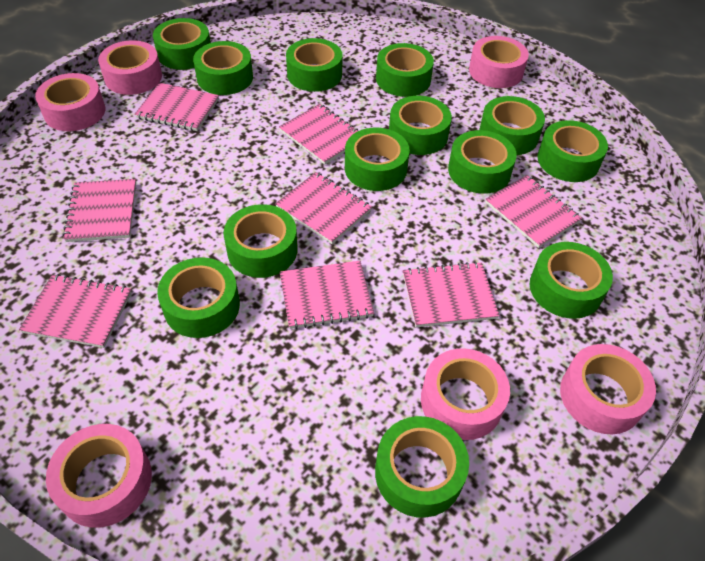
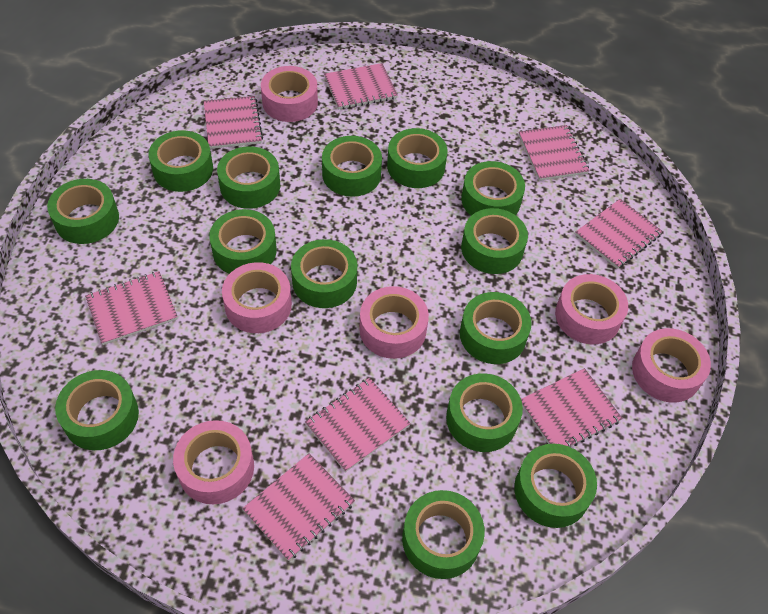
green tape: 13 -> 14

